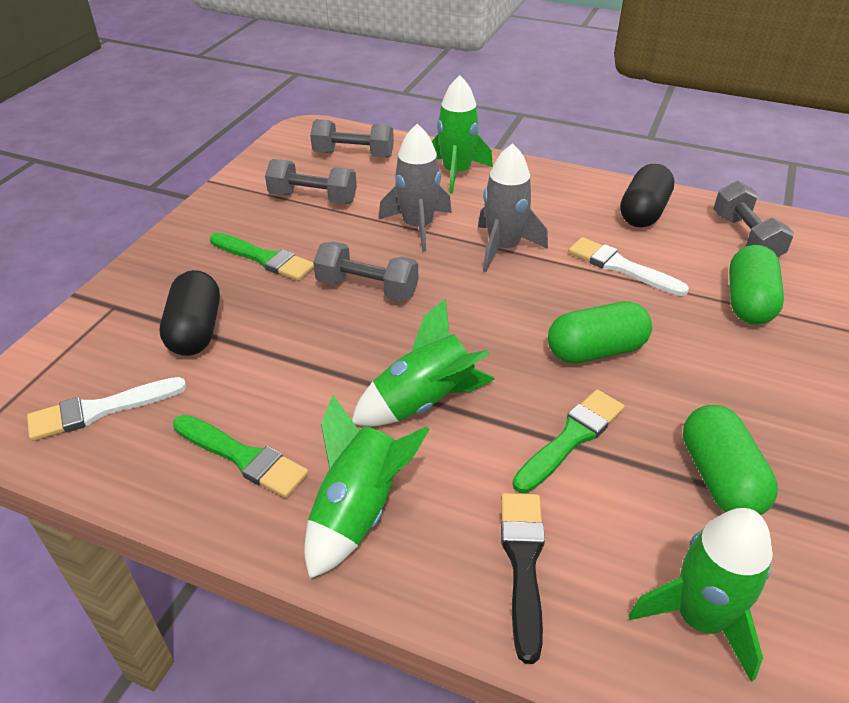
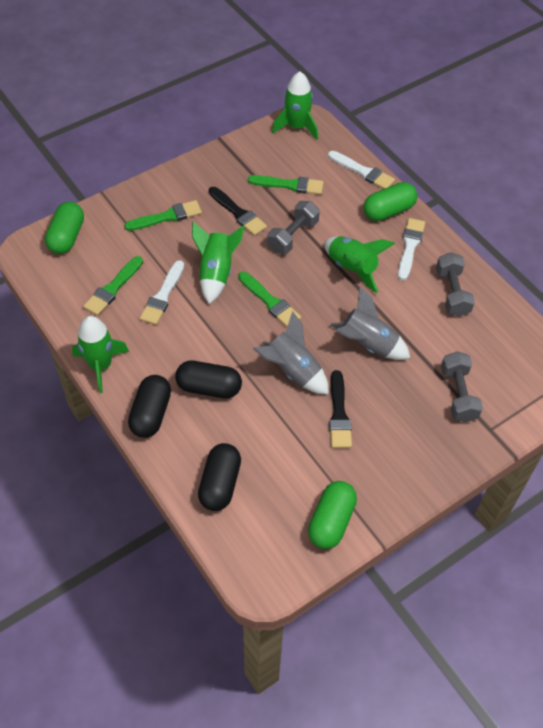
black brush: 1 -> 2
black capsule: 2 -> 3
green brush: 3 -> 4
grey dumbbell: 4 -> 3
white brush: 2 -> 3

